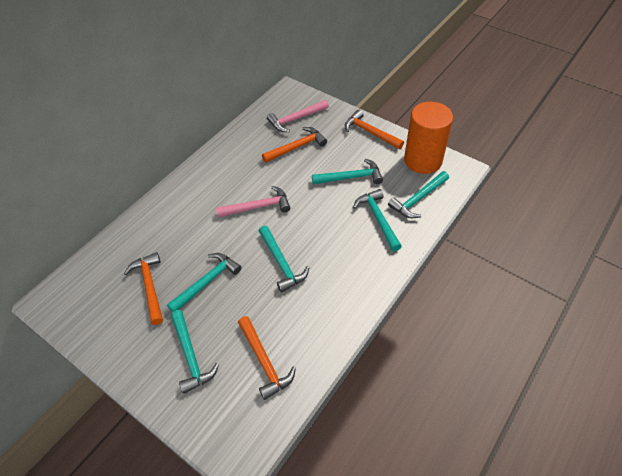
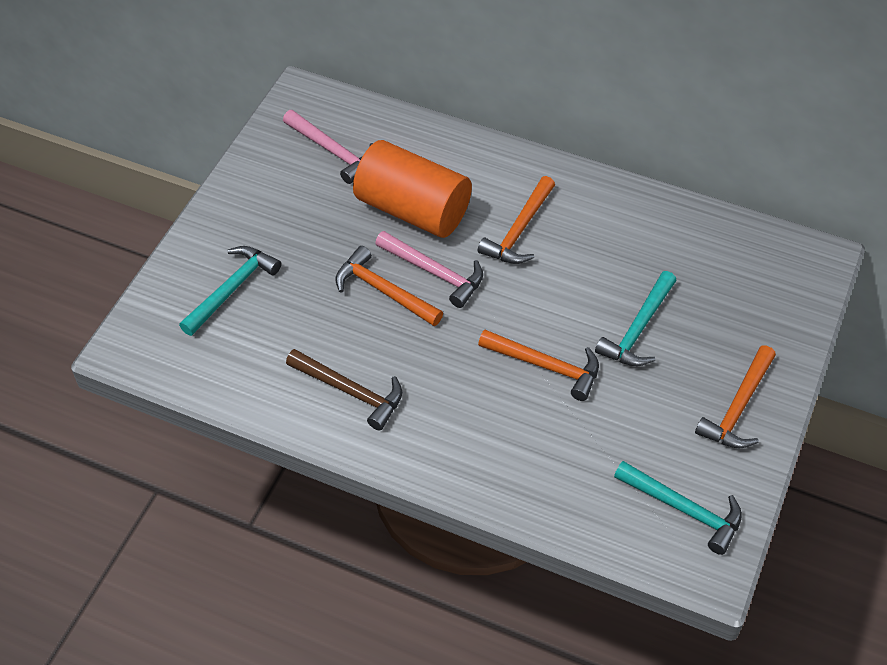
brown hammer: 0 -> 1
turquoise hammer: 6 -> 3

